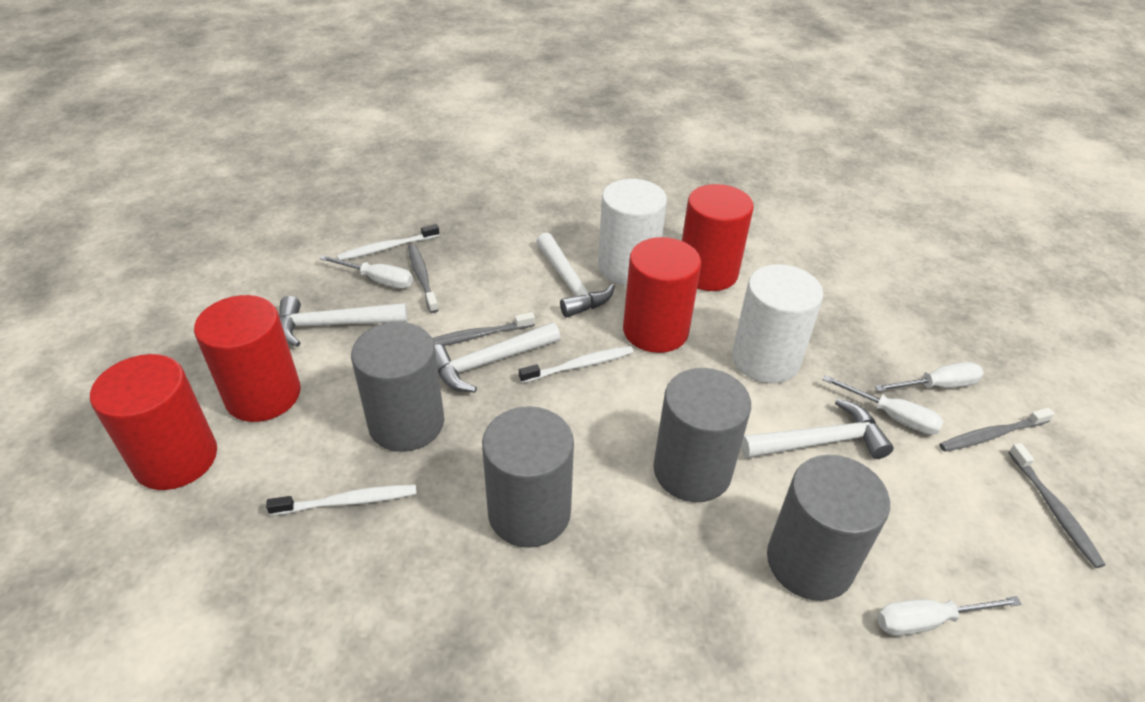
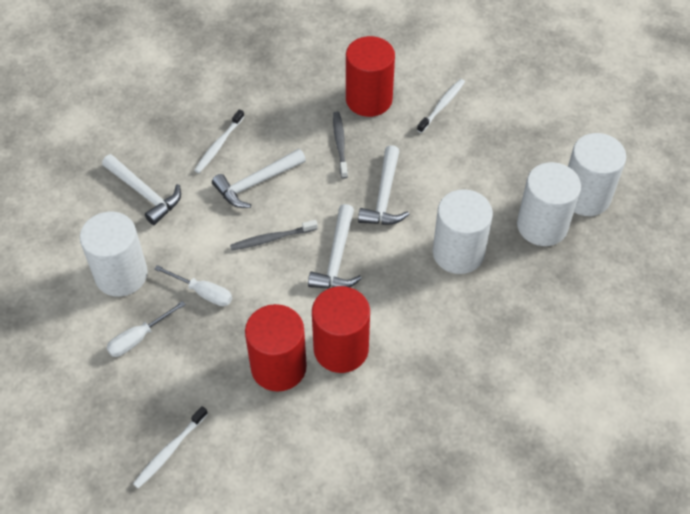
grey cylinder: 4 -> 0
grey toothbrush: 4 -> 2
red cylinder: 4 -> 3
white cylinder: 2 -> 4
white screwdriver: 4 -> 2

